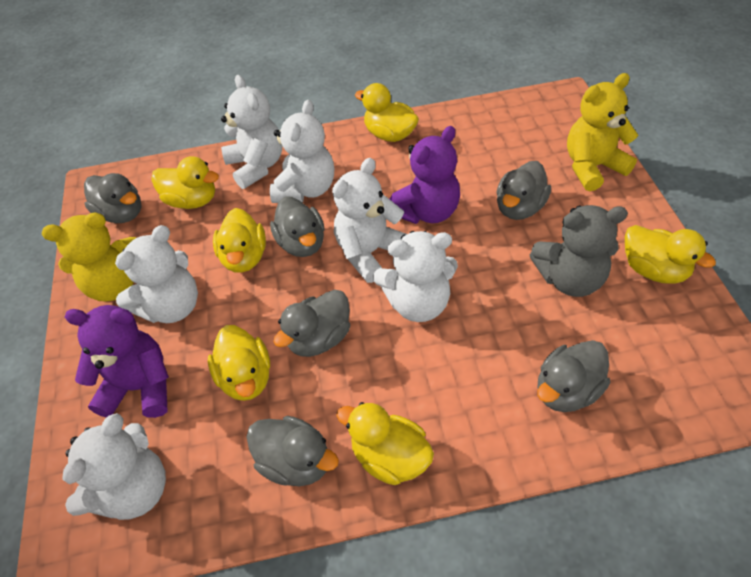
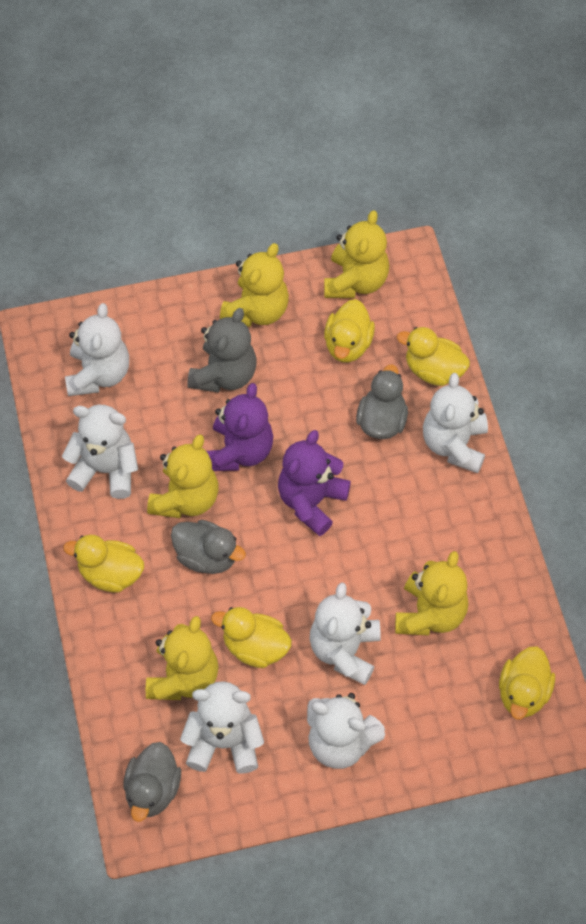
grey duck: 6 -> 3
yellow duck: 6 -> 5
yellow teddy bear: 2 -> 5

